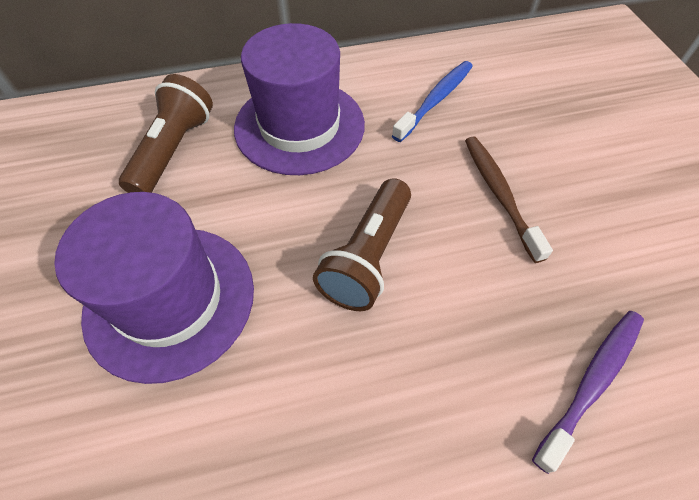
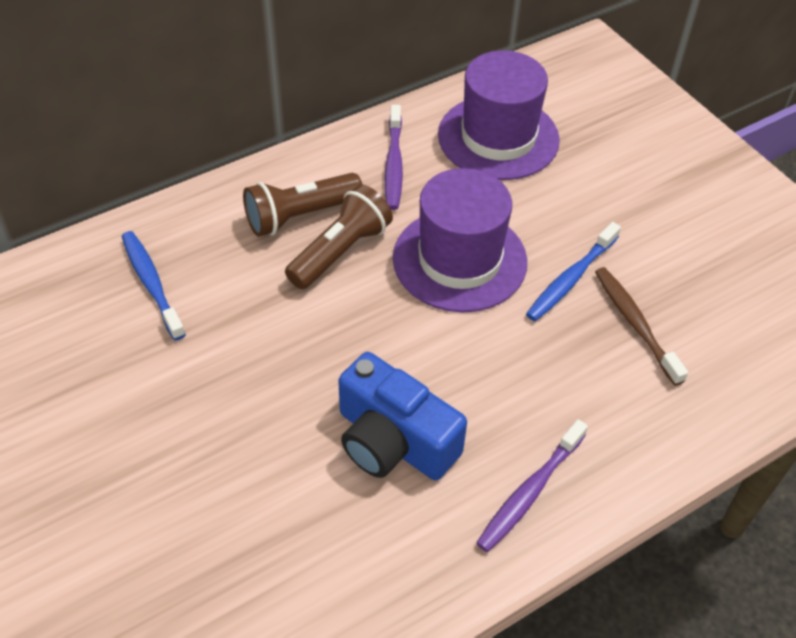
blue camera: 0 -> 1
blue toothbrush: 1 -> 2
purple toothbrush: 1 -> 2

